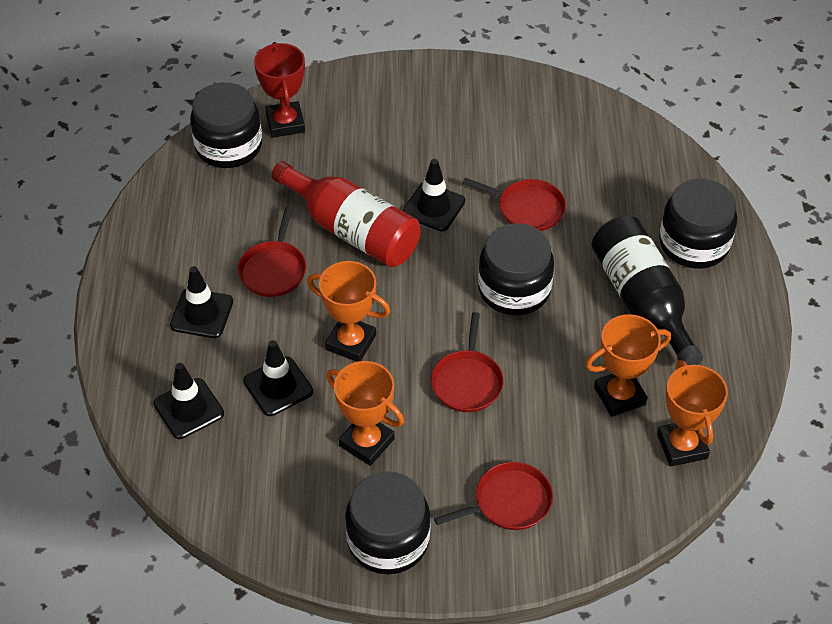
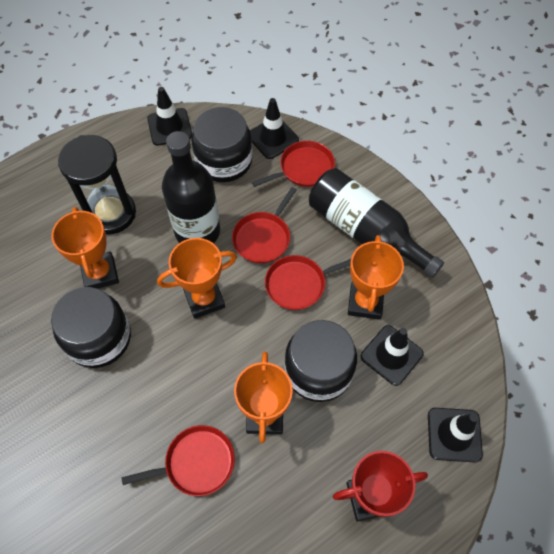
black bottle: 1 -> 2
black hourglass: 0 -> 1
black jar: 4 -> 3
red bottle: 1 -> 0

